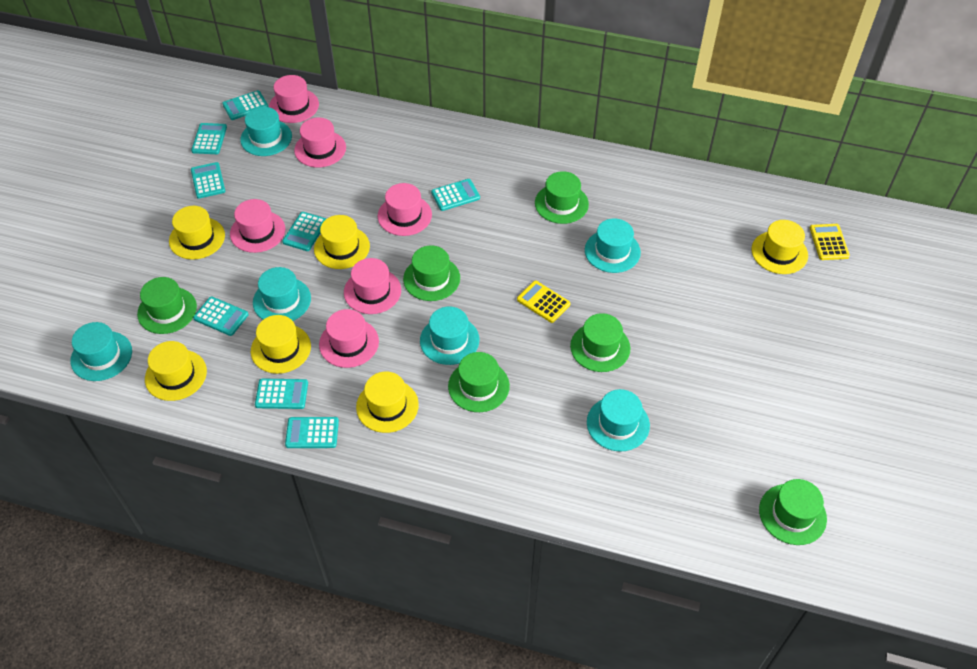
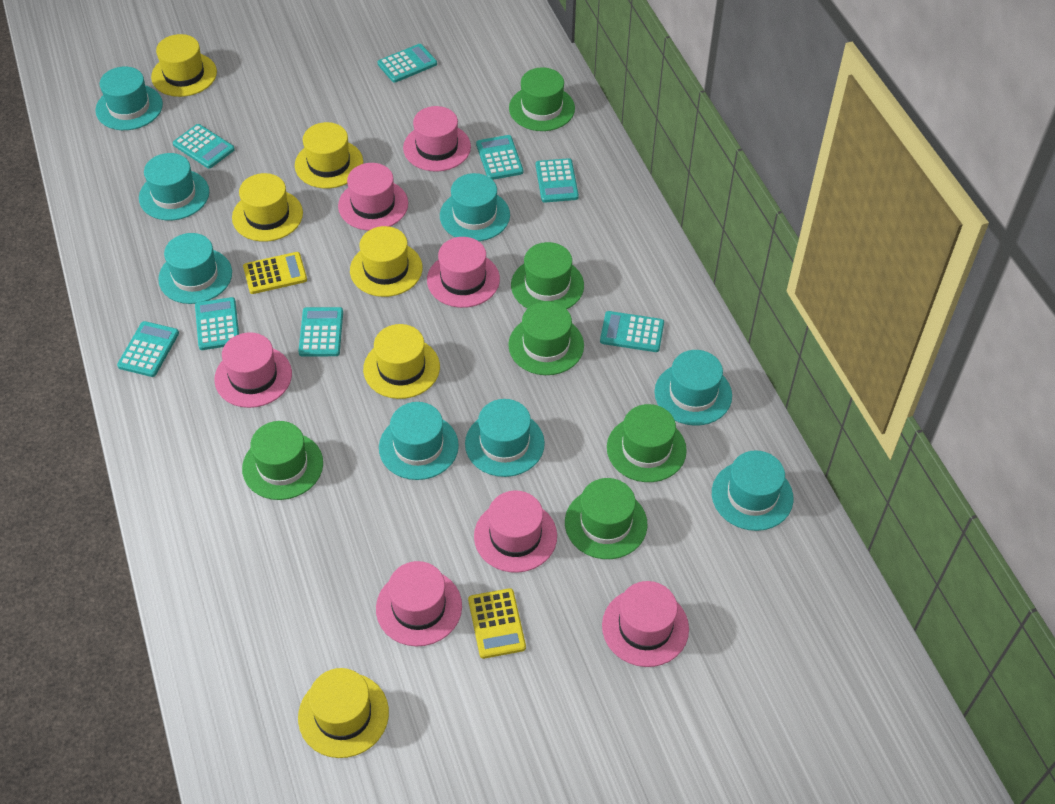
pink hat: 6 -> 7
turquoise hat: 6 -> 8

